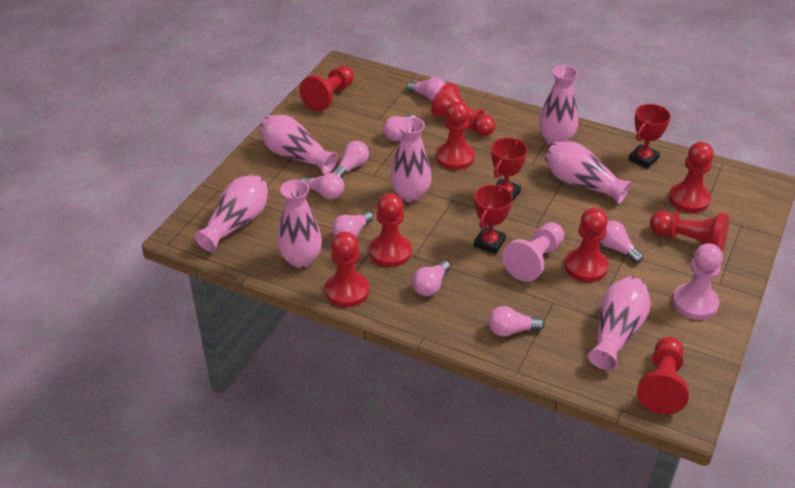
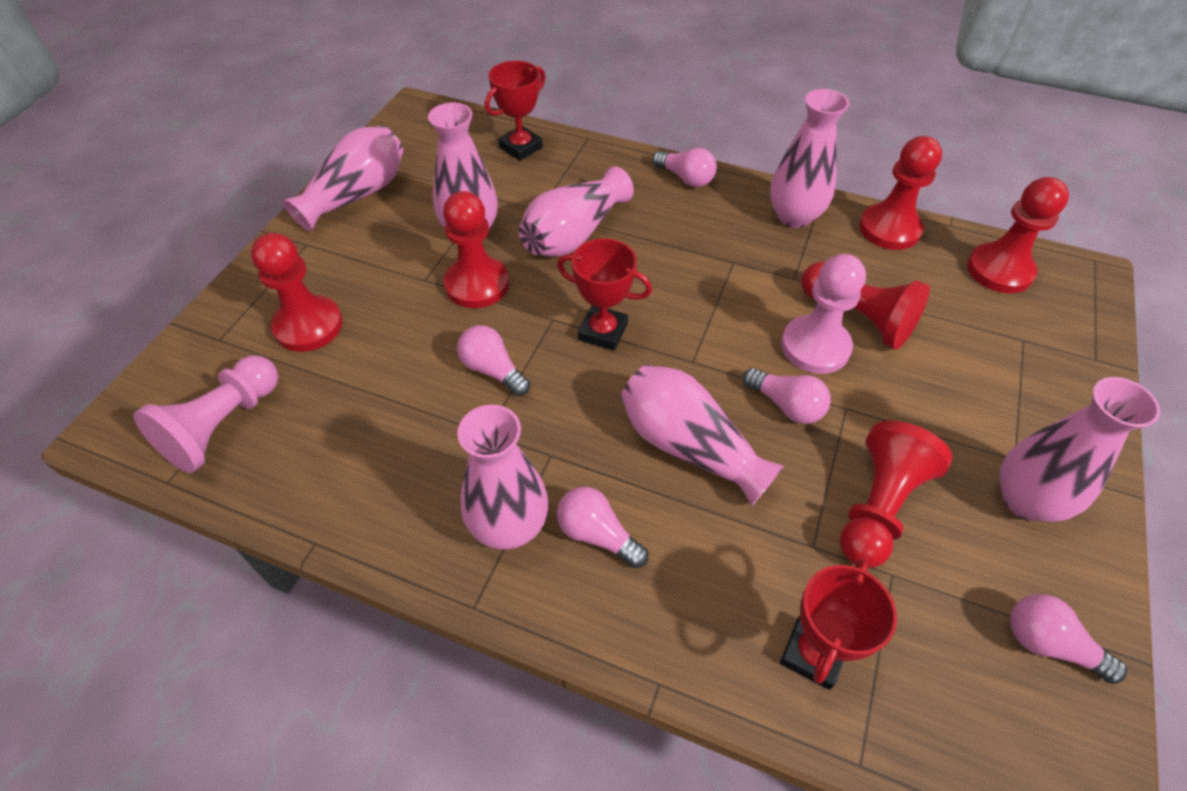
pink light bulb: 8 -> 5
red pawn: 9 -> 6

